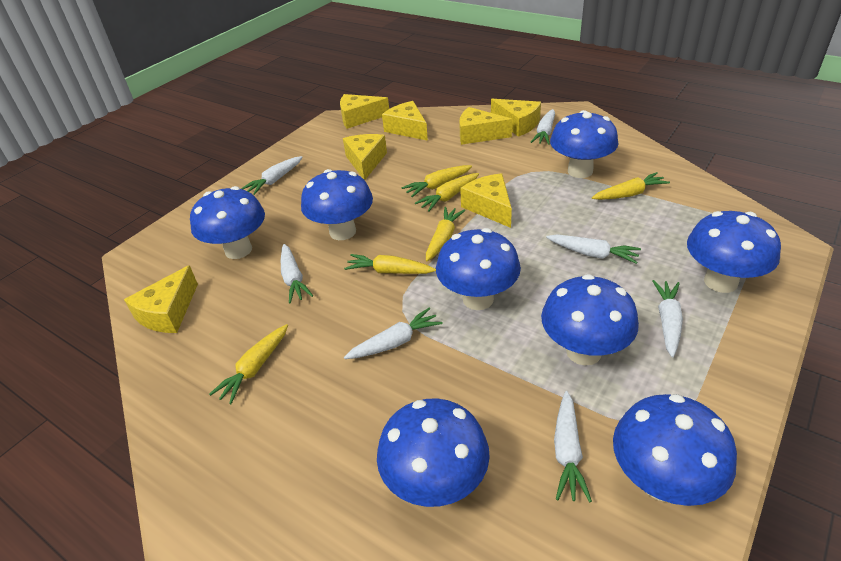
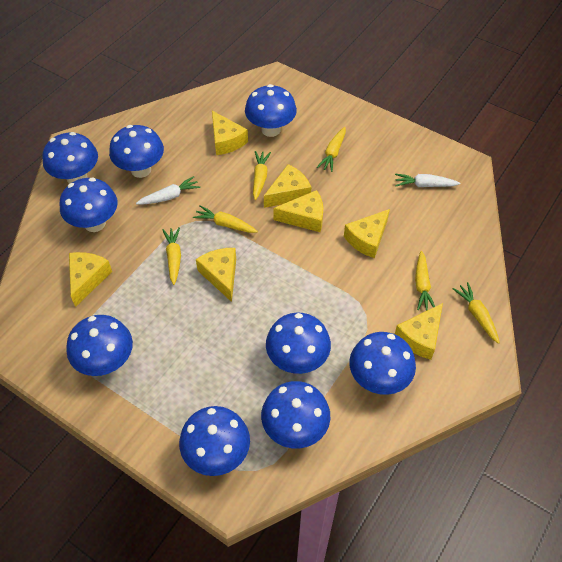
blue mushroom: 8 -> 9
white carrot: 7 -> 2

